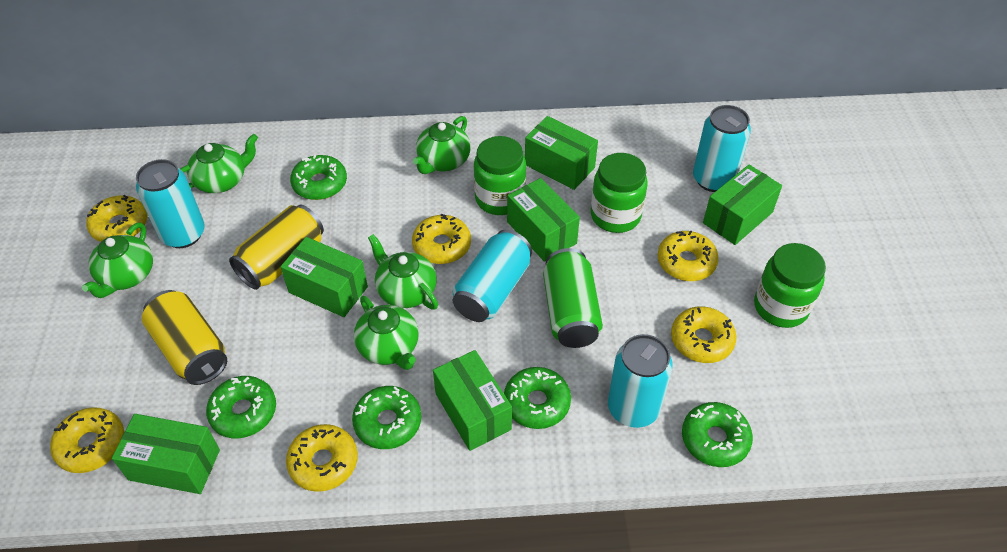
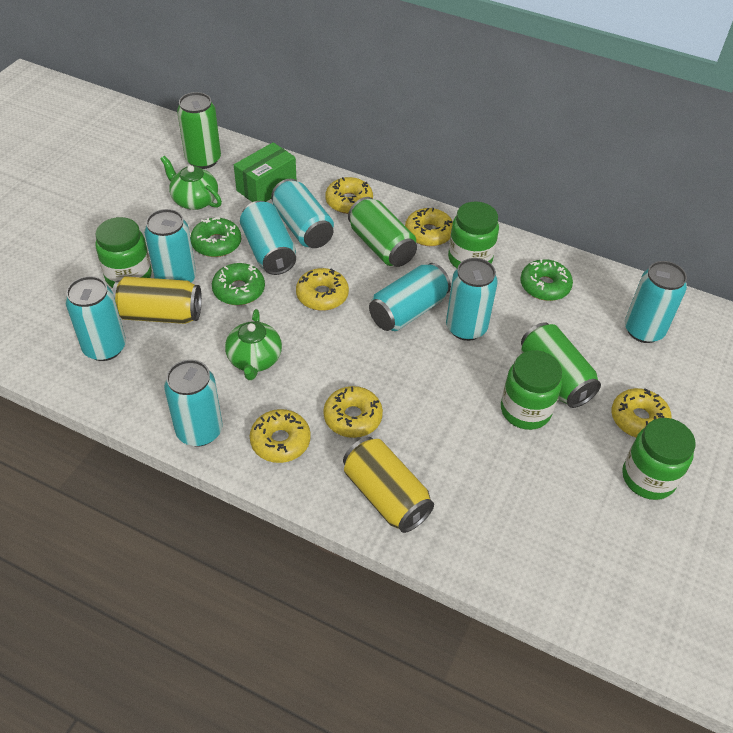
green box: 6 -> 1
green can: 1 -> 3
green donut: 5 -> 3
green jar: 3 -> 4
green teapot: 5 -> 2
turquoise can: 4 -> 8

